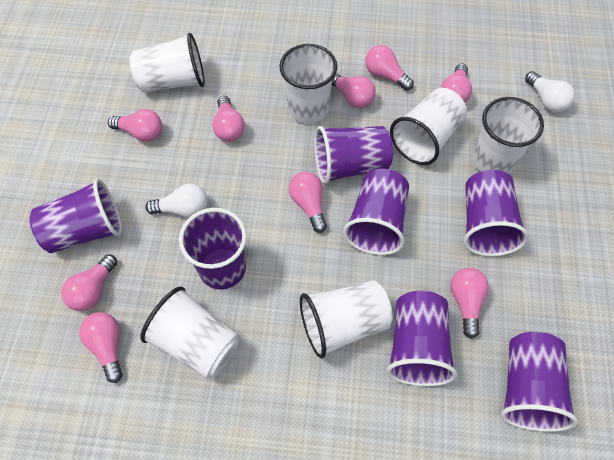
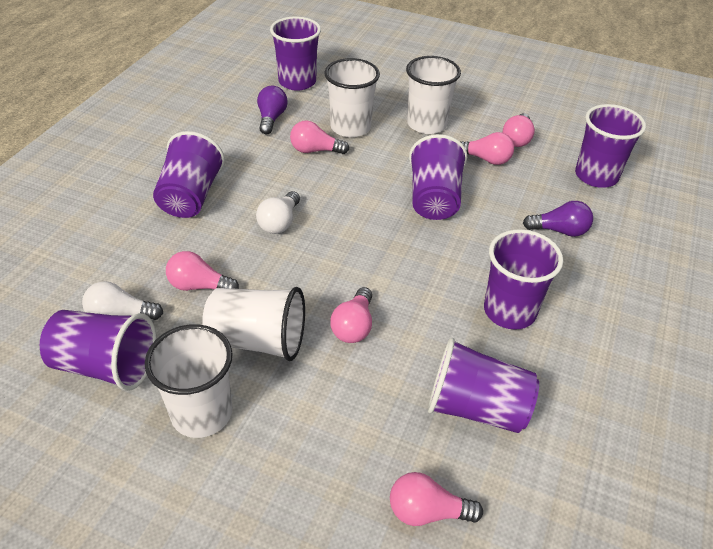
pink light bulb: 9 -> 6
purple light bulb: 0 -> 2
white cup: 6 -> 4

